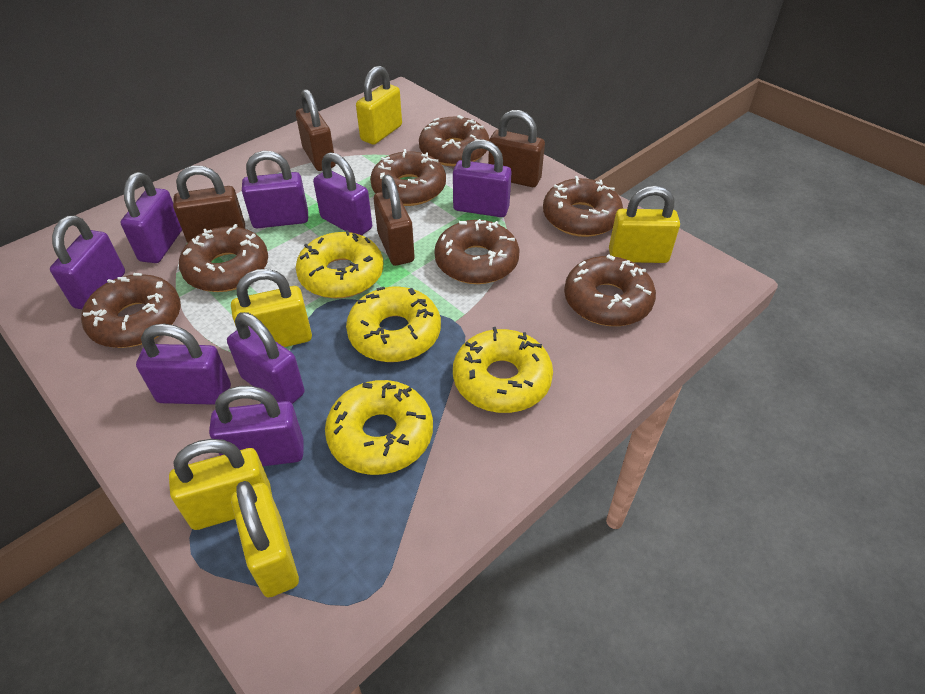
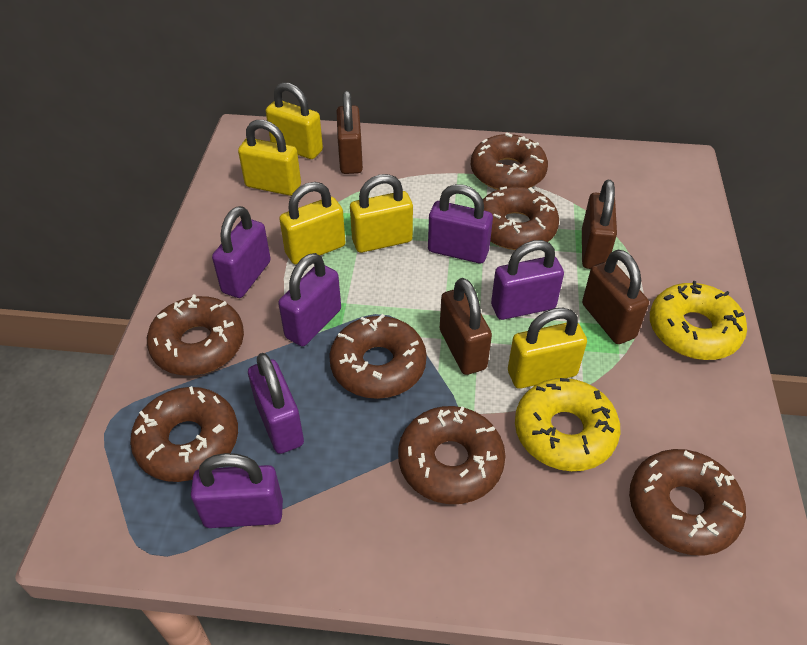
purple padlock: 8 -> 6
yellow donut: 4 -> 2

